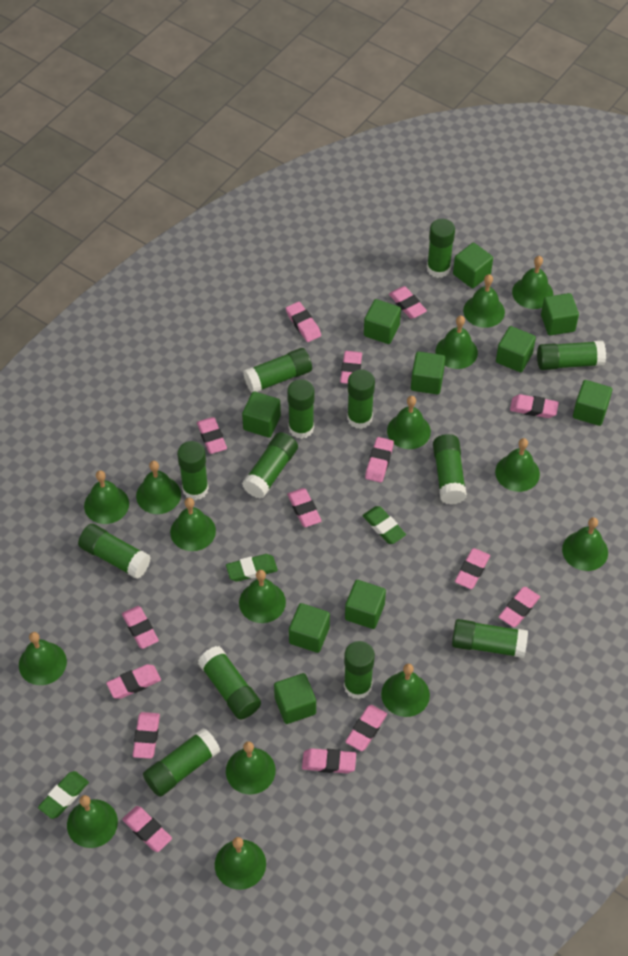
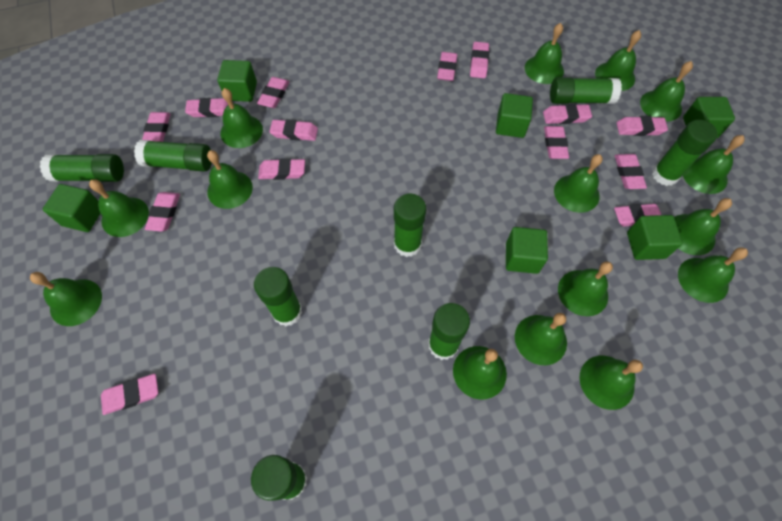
green cube: 10 -> 6
green eraser: 3 -> 0
green glue stick: 13 -> 8
pink eraser: 15 -> 14

